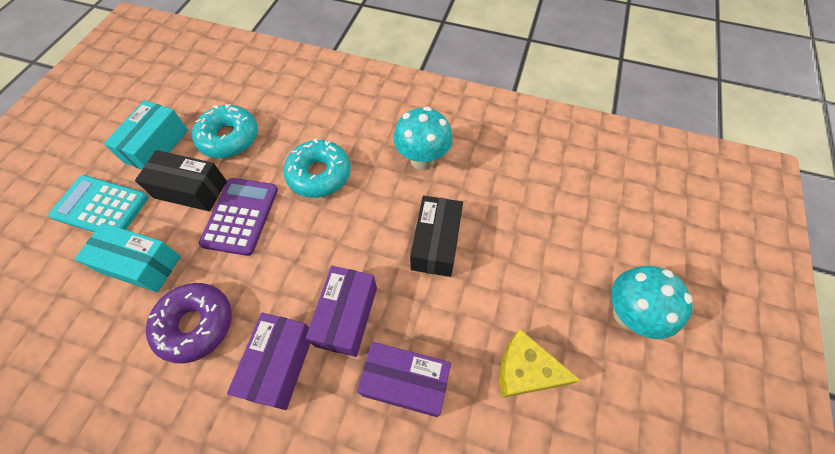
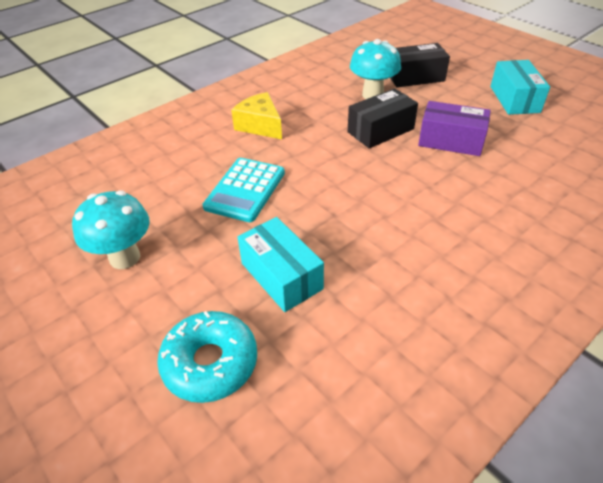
purple box: 3 -> 1
purple calculator: 1 -> 0
purple donut: 1 -> 0
turquoise donut: 2 -> 1

